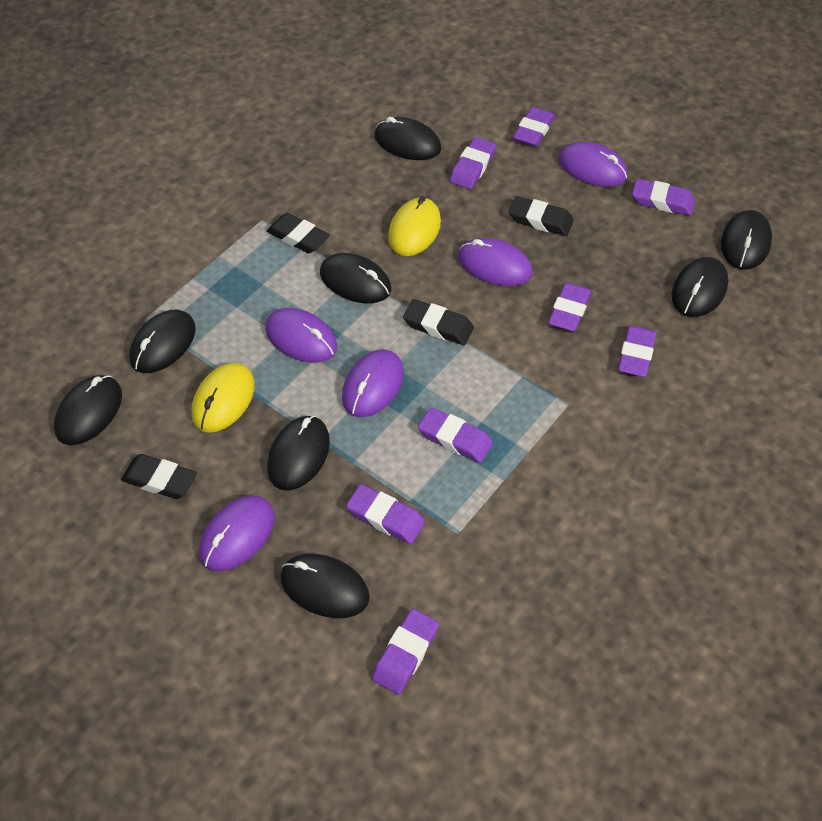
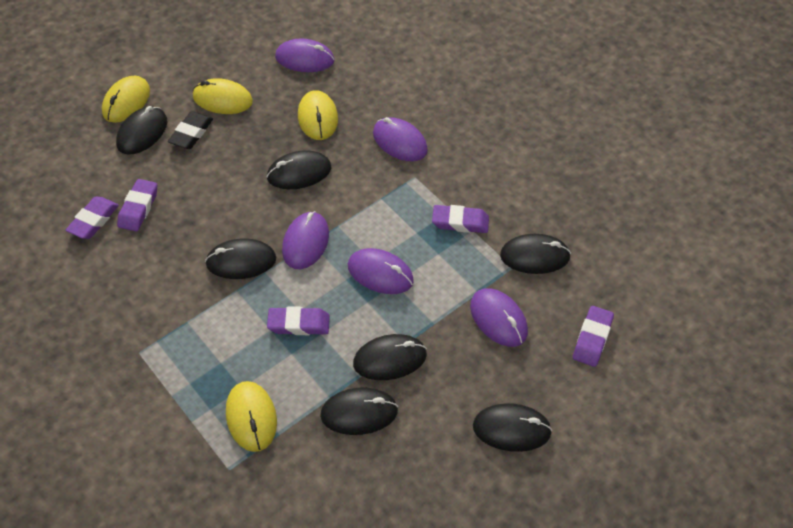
black eraser: 4 -> 1
black mouse: 8 -> 7
purple eraser: 8 -> 5
yellow mouse: 2 -> 4

